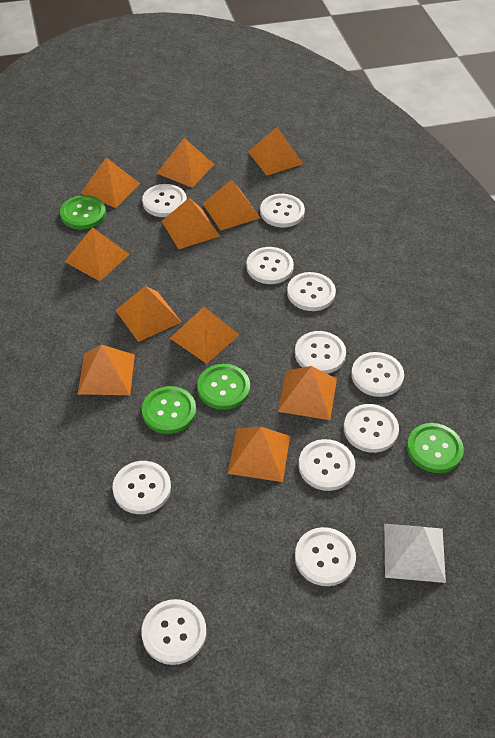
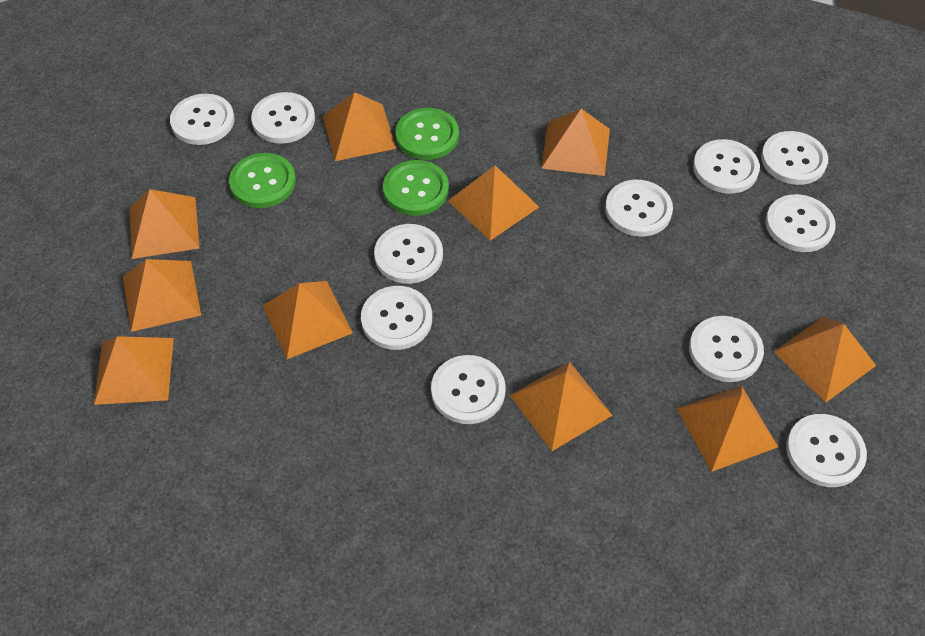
green button: 4 -> 3
orange pyramid: 11 -> 10
white pyramid: 1 -> 0

